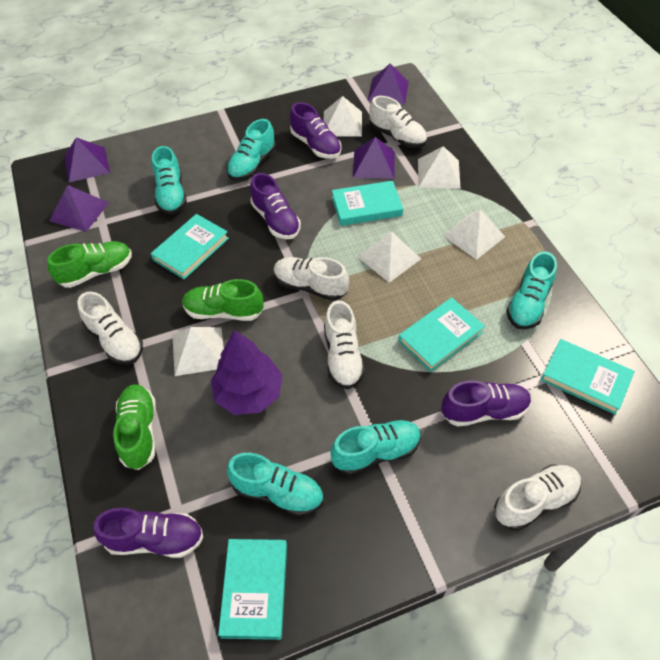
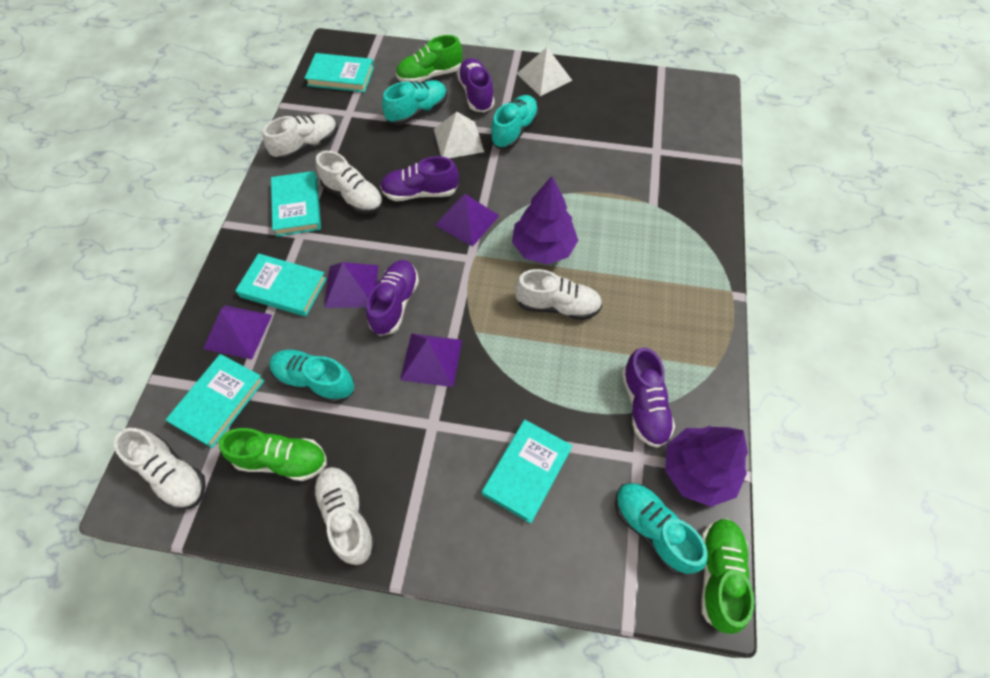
purple tree: 1 -> 2
turquoise shoe: 5 -> 4
white pyramid: 5 -> 2

